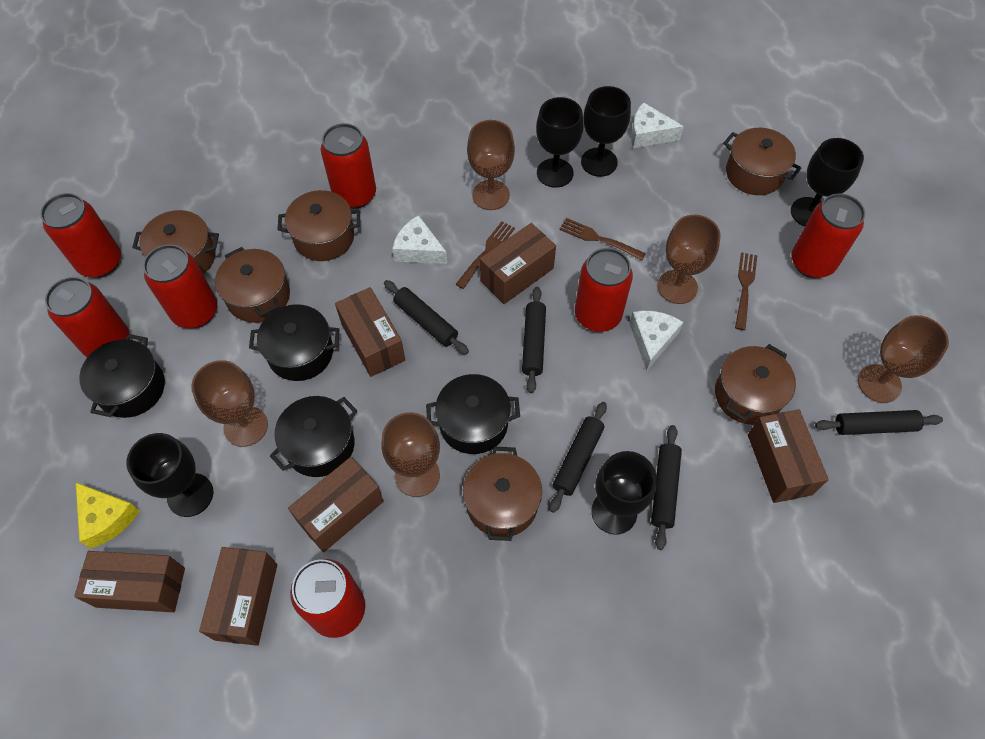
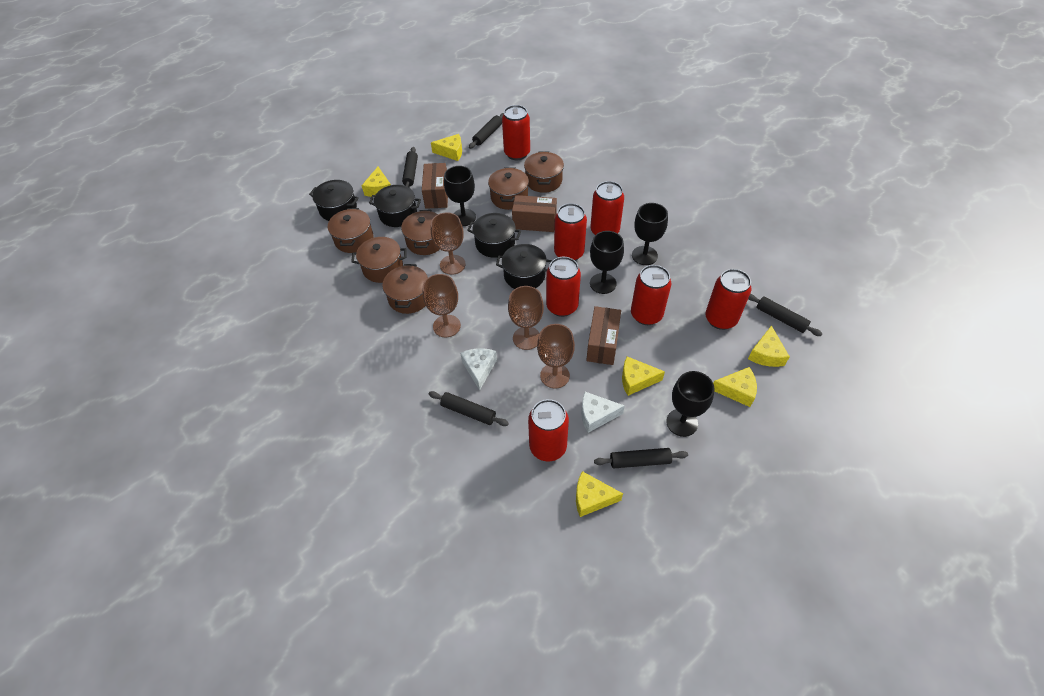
black goblet: 5 -> 4
brown box: 6 -> 3
brown fork: 3 -> 0
brown goblet: 5 -> 4
white cheese: 3 -> 2
yellow cheese: 1 -> 6

